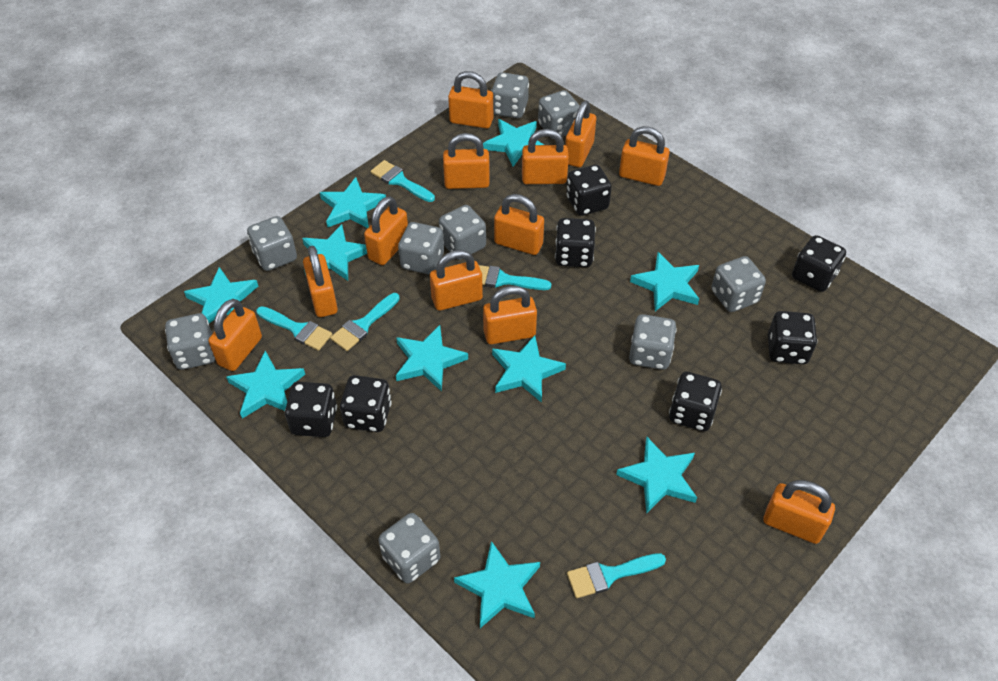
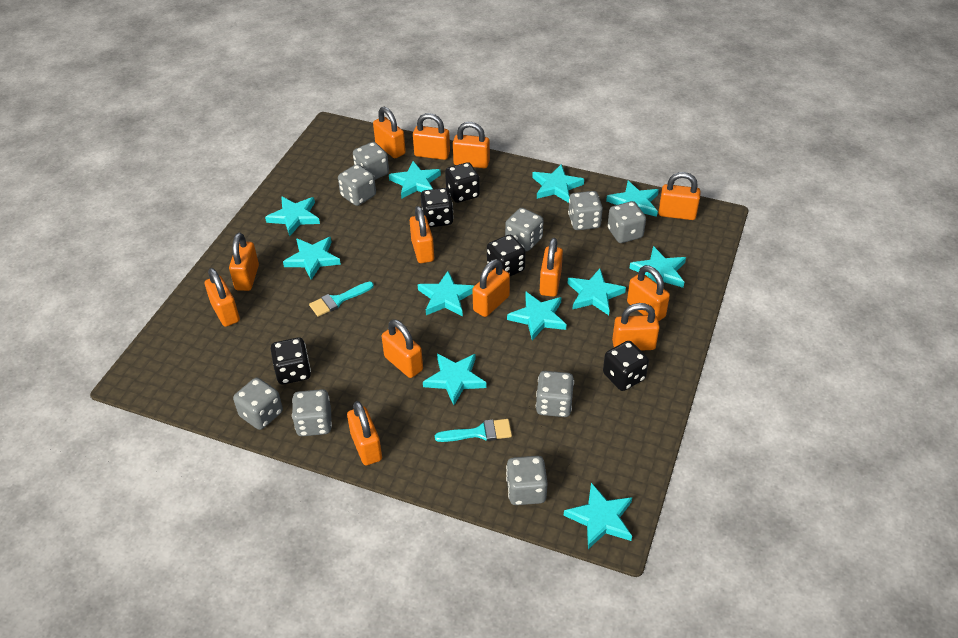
black dice: 7 -> 5
orange padlock: 12 -> 13
turquoise brush: 5 -> 2
turquoise star: 10 -> 11

